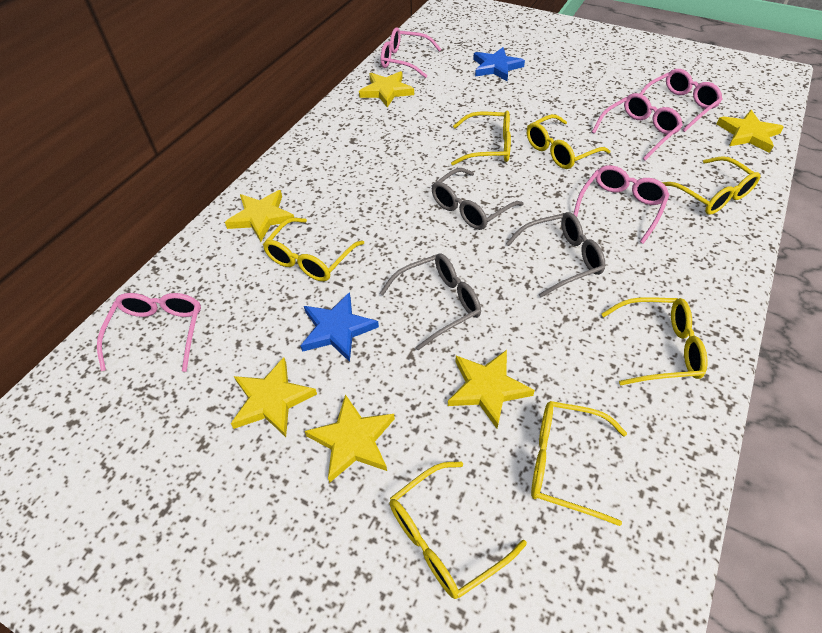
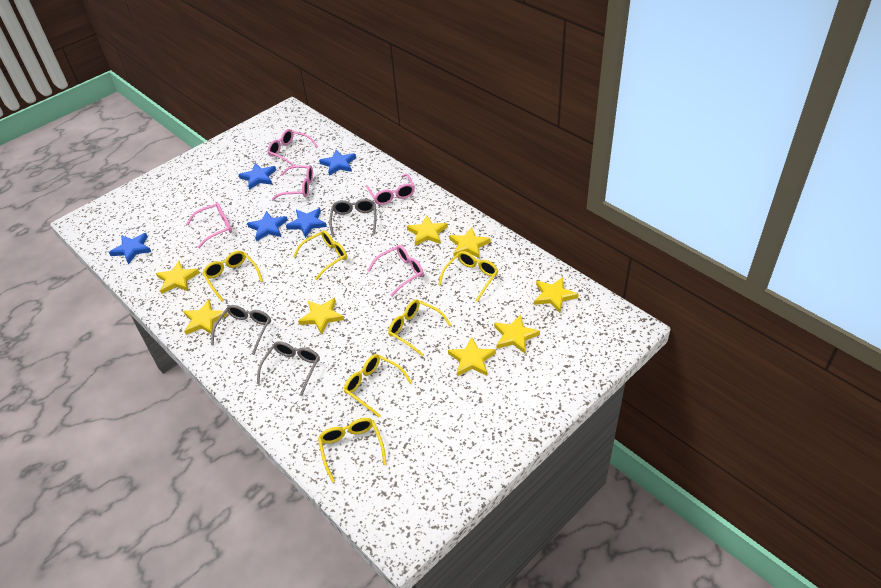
blue star: 2 -> 5
yellow glasses: 7 -> 6
yellow star: 6 -> 8

